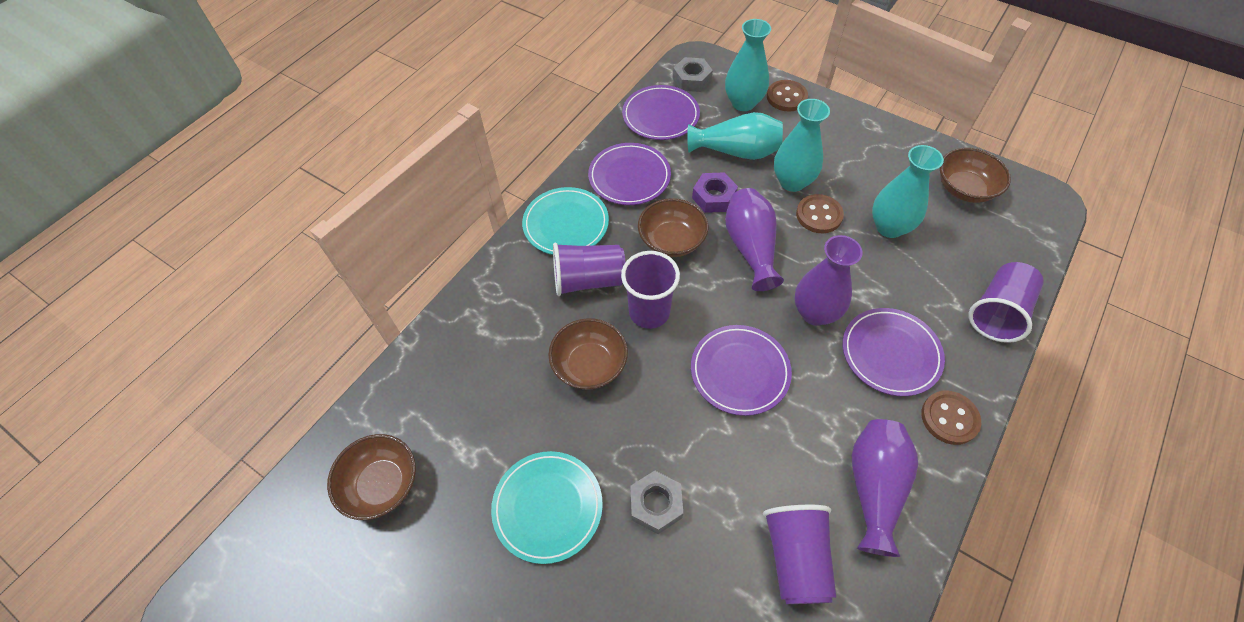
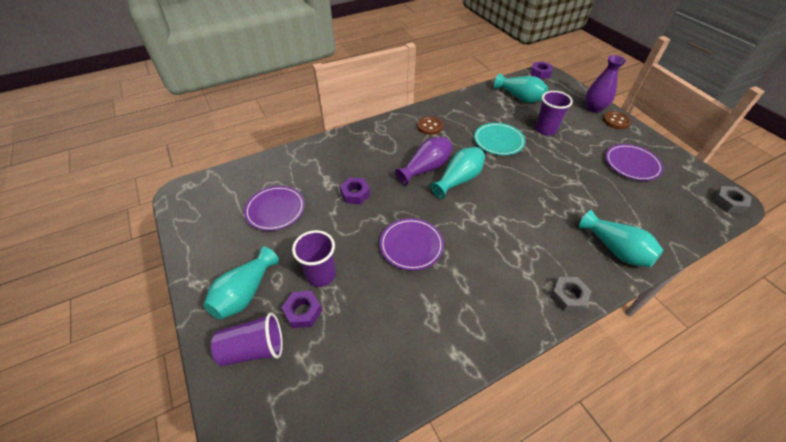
brown bowl: 4 -> 0
brown button: 3 -> 2
purple cup: 4 -> 3
purple nut: 1 -> 3
purple plate: 4 -> 3
purple vase: 3 -> 2
turquoise plate: 2 -> 1

